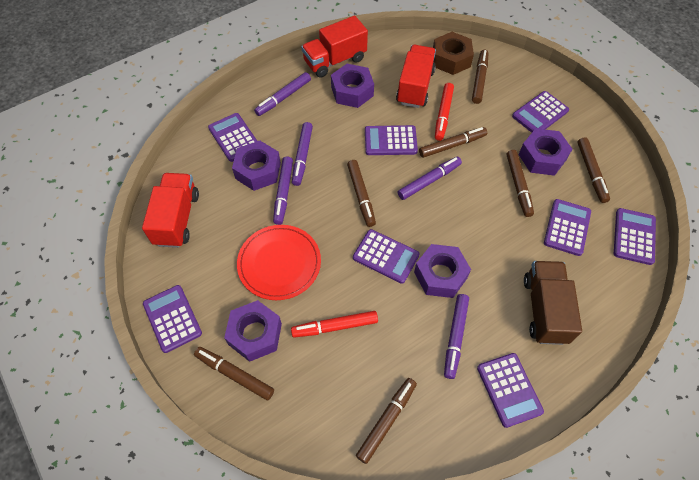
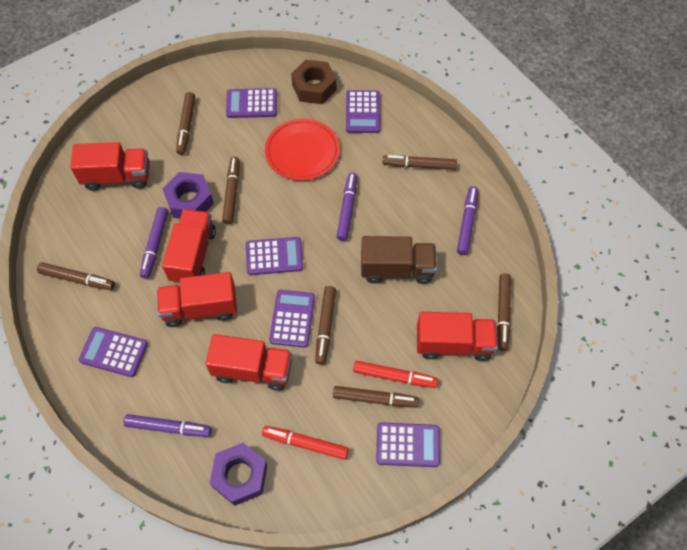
purple calculator: 8 -> 6
purple marker: 5 -> 4
purple nut: 5 -> 2
red truck: 3 -> 5

